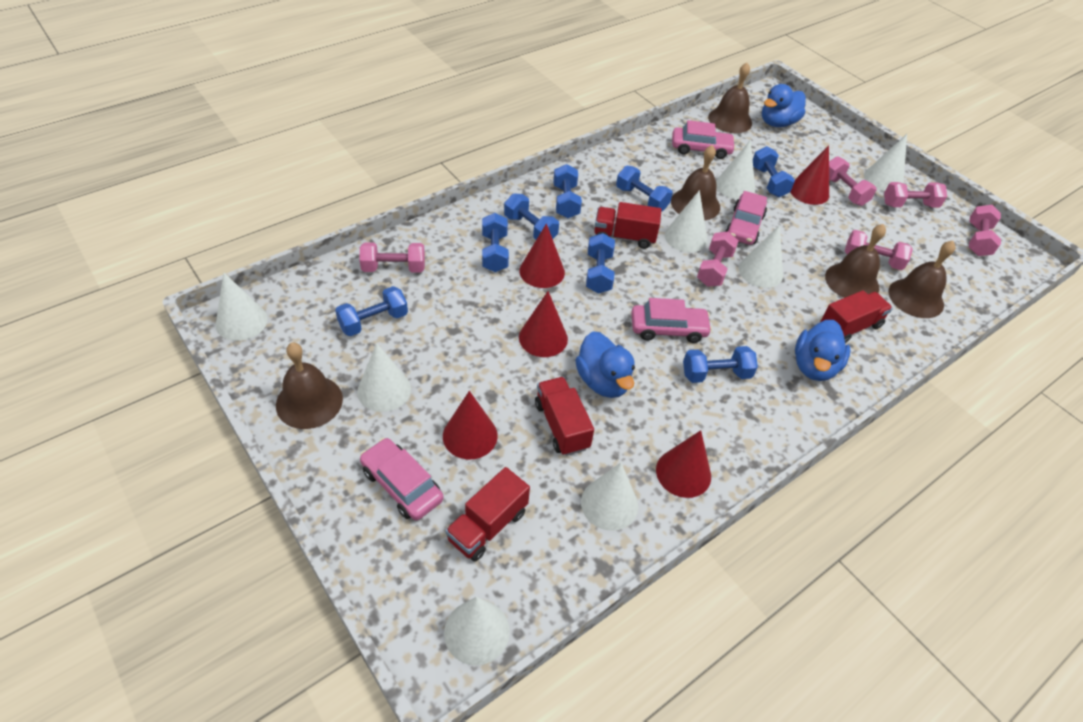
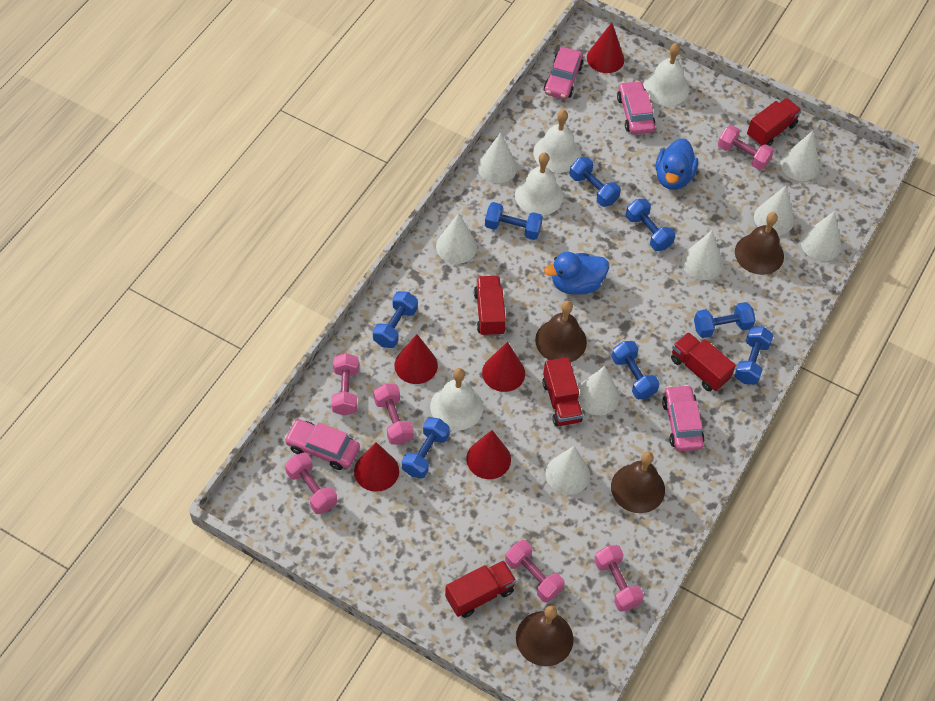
blue duck: 3 -> 2
brown bell: 5 -> 4
red truck: 4 -> 5
white bell: 0 -> 4

